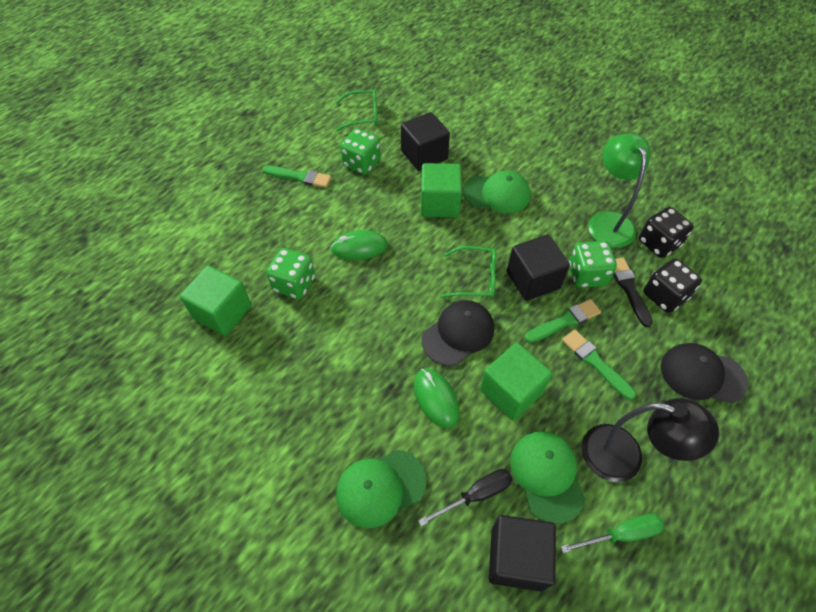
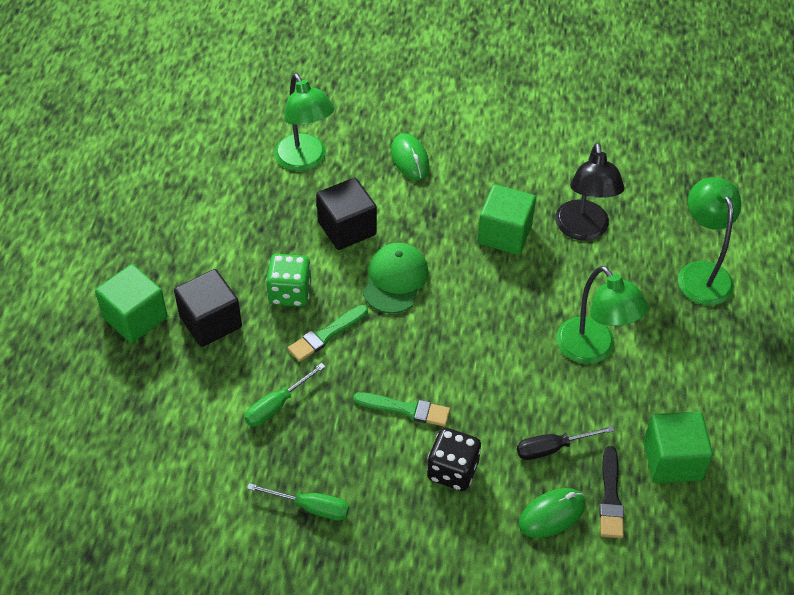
black cap: 2 -> 0
black cube: 3 -> 2
black dice: 2 -> 1
green brush: 3 -> 2
green cap: 3 -> 1
green dice: 3 -> 1
green glasses: 2 -> 0
green lamp: 1 -> 3
green screwdriver: 1 -> 2

